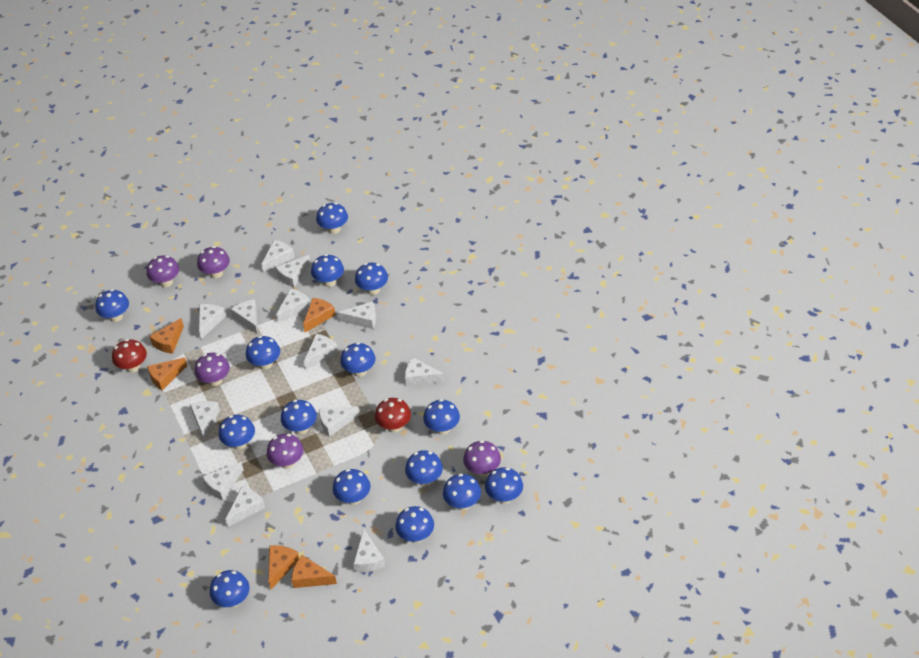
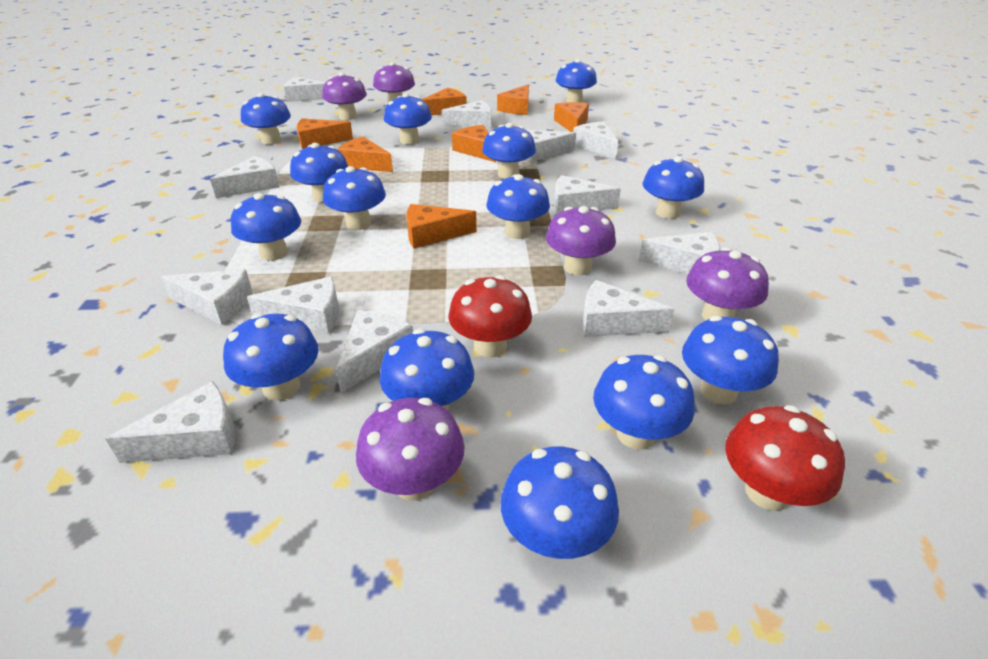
blue mushroom: 15 -> 14
orange cheese: 5 -> 7
white cheese: 13 -> 12

